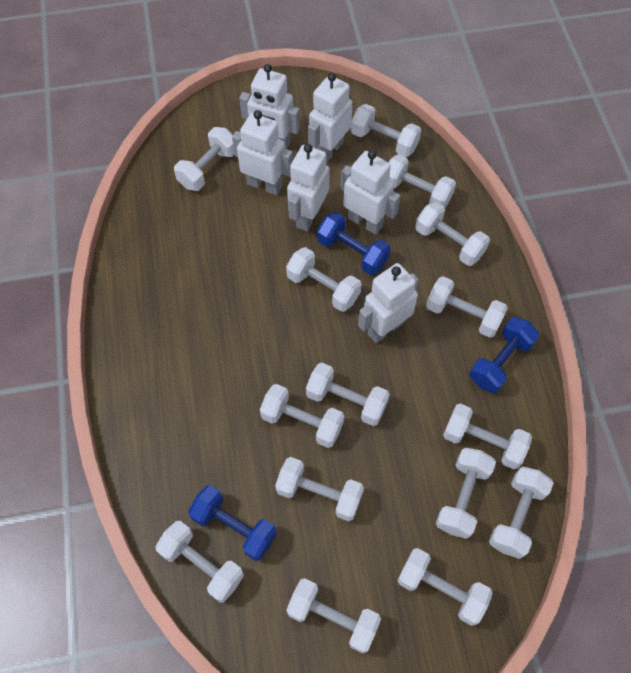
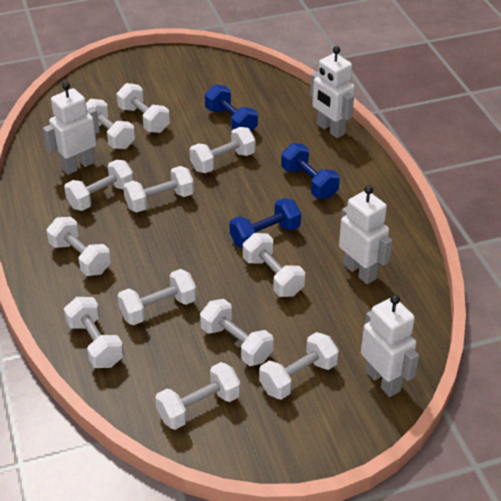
white dumbbell: 15 -> 12
white robot: 6 -> 4

